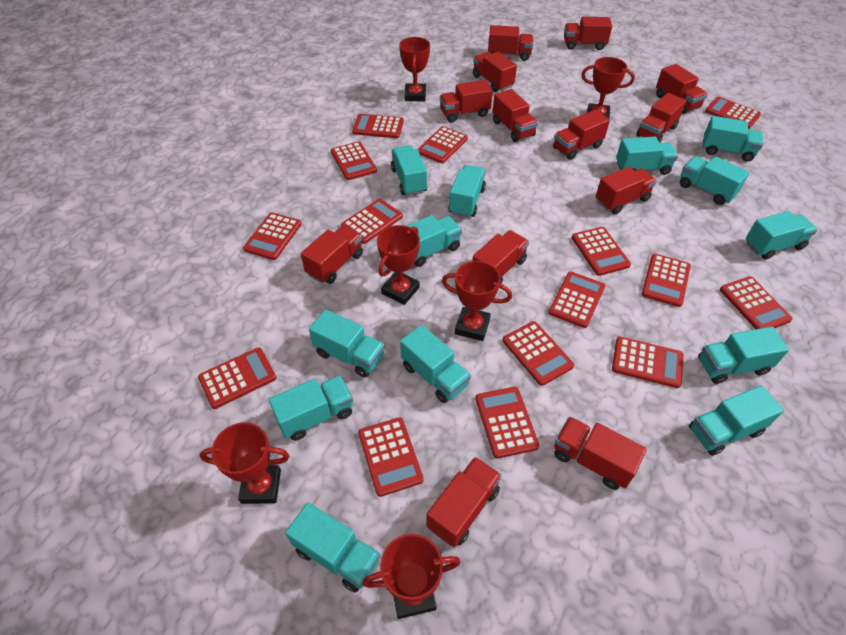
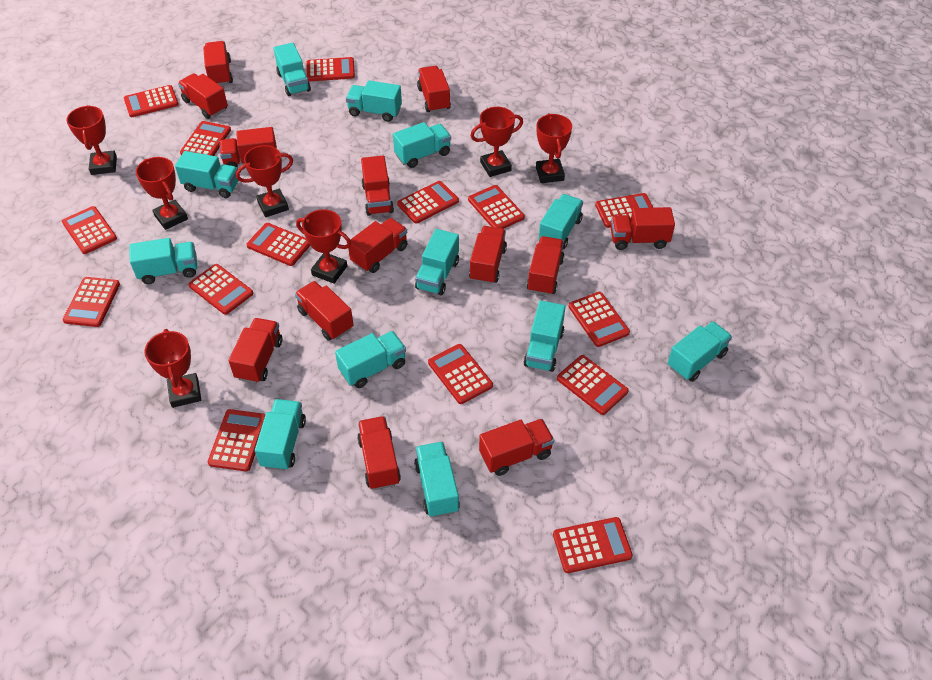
red trophy: 6 -> 7
turquoise truck: 13 -> 12

